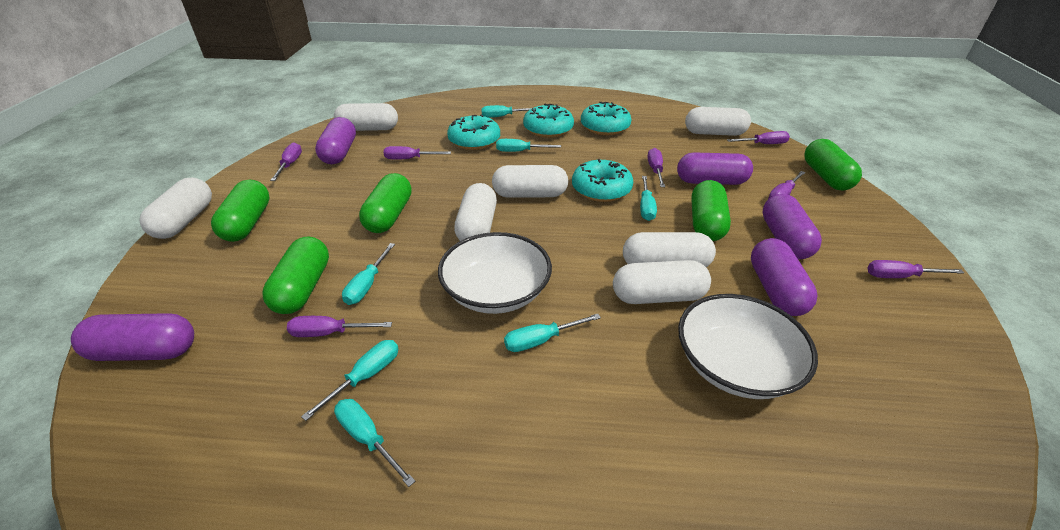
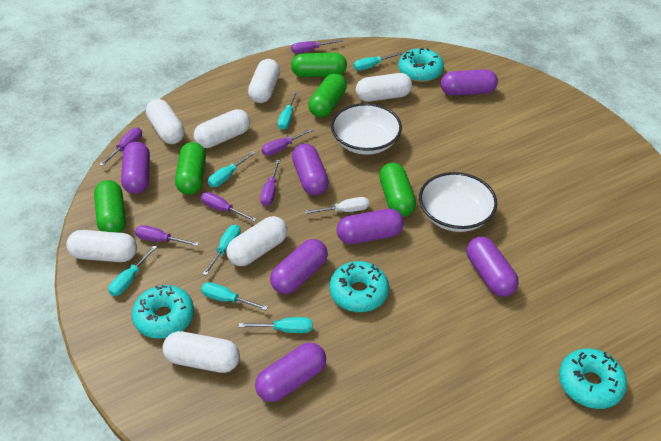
purple capsule: 5 -> 7
purple screwdriver: 7 -> 6
white screwdriver: 0 -> 1

